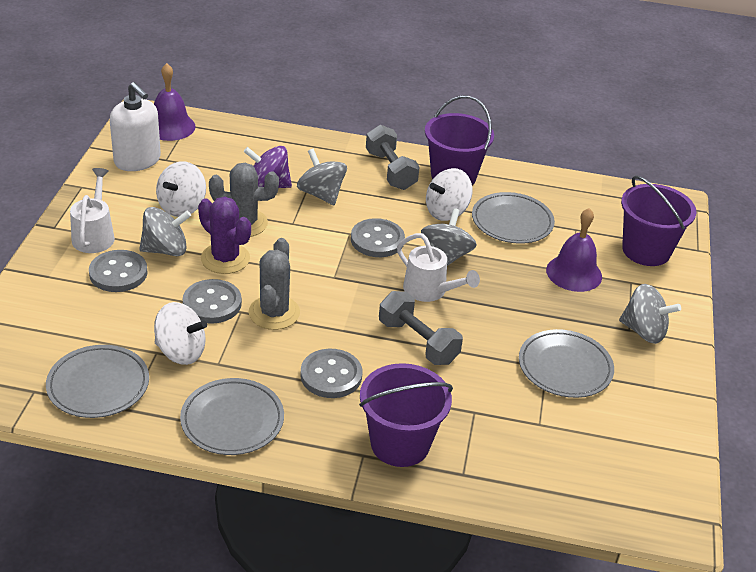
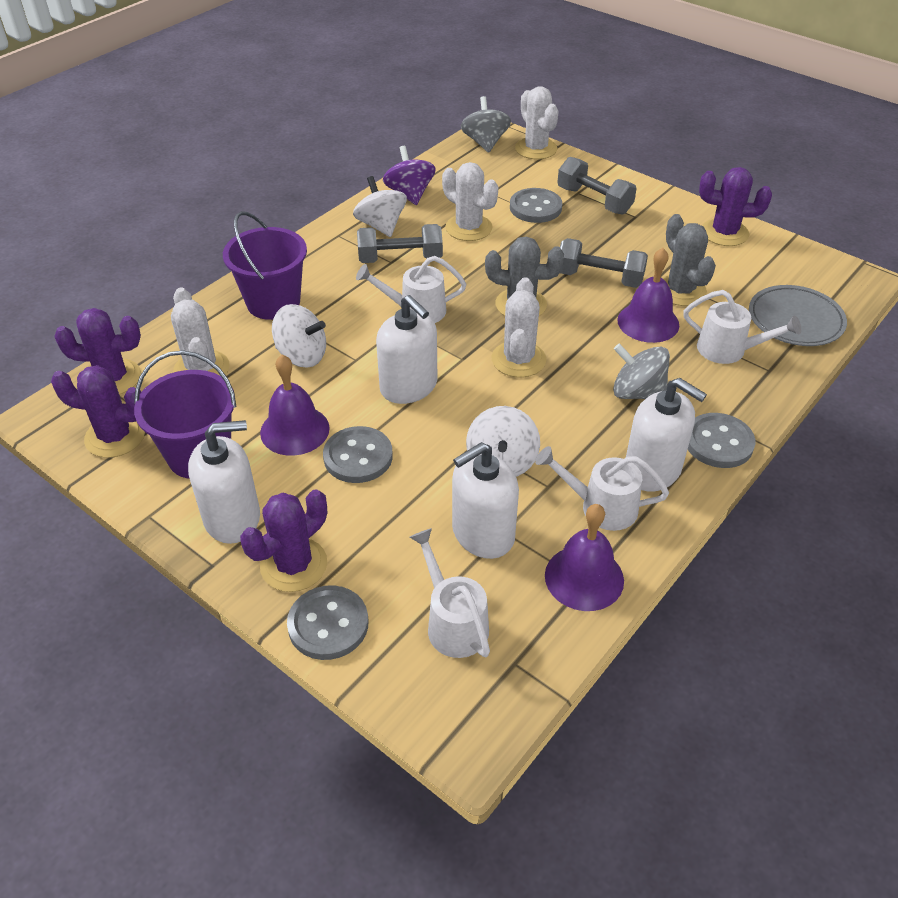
grey dumbbell: 2 -> 3
grey plate: 4 -> 1
grey spinning top: 4 -> 2
purple bell: 2 -> 3
purple bucket: 3 -> 2
purple cactus: 1 -> 4
white cactus: 0 -> 4
white soap dispenser: 1 -> 4
white watering can: 2 -> 4

